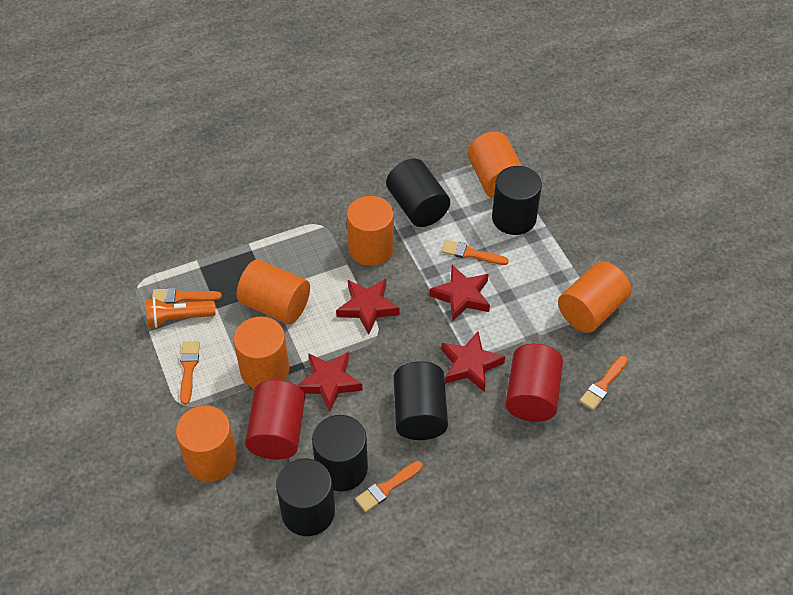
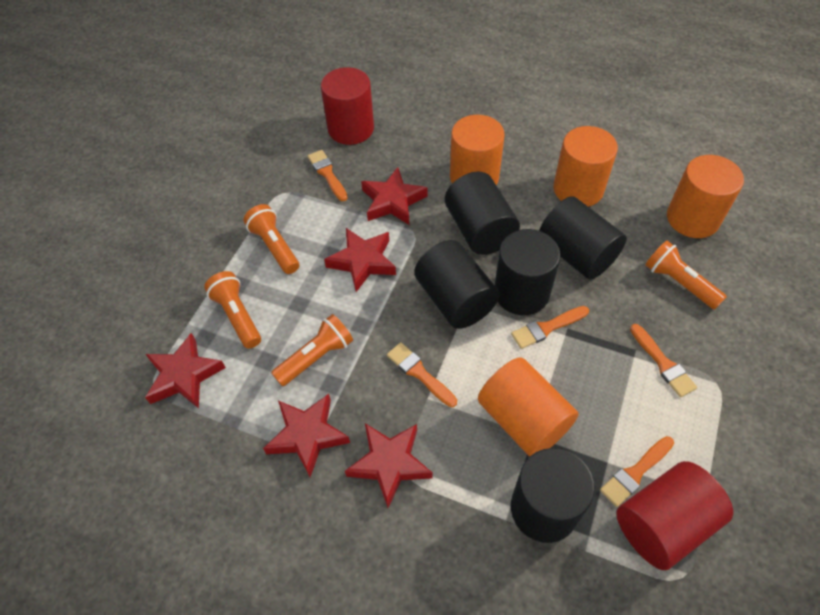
orange cylinder: 6 -> 4
orange flashlight: 1 -> 4
red star: 4 -> 5

